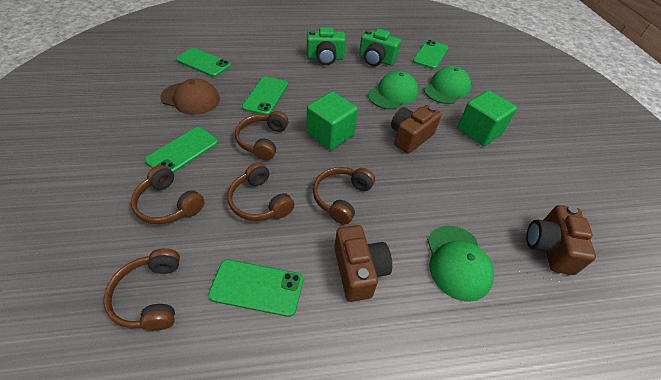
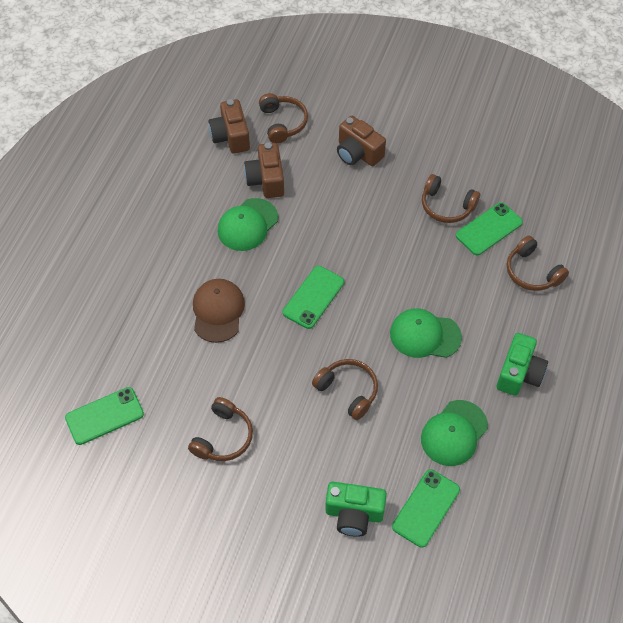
green cube: 2 -> 0
green phone: 5 -> 4

